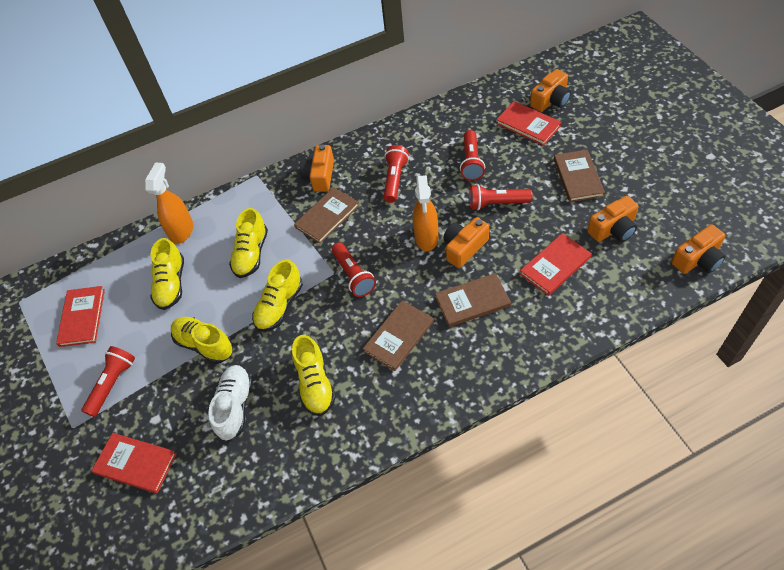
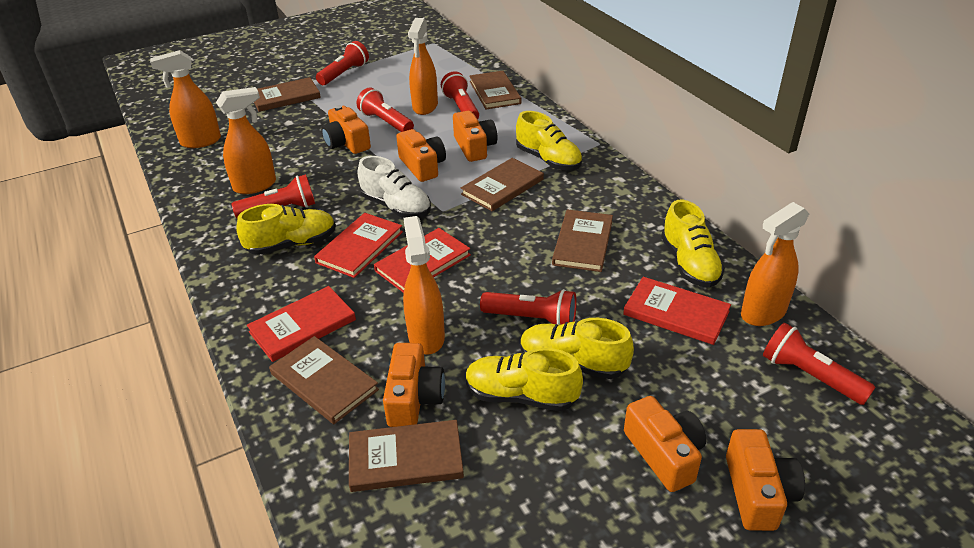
brown book: 4 -> 6
orange camera: 5 -> 6
orange spray bottle: 2 -> 5
red flashlight: 5 -> 6

